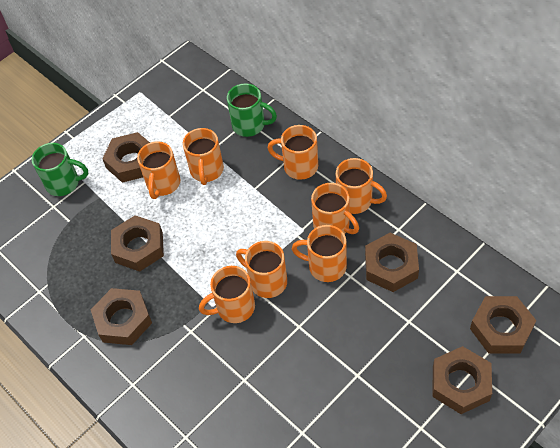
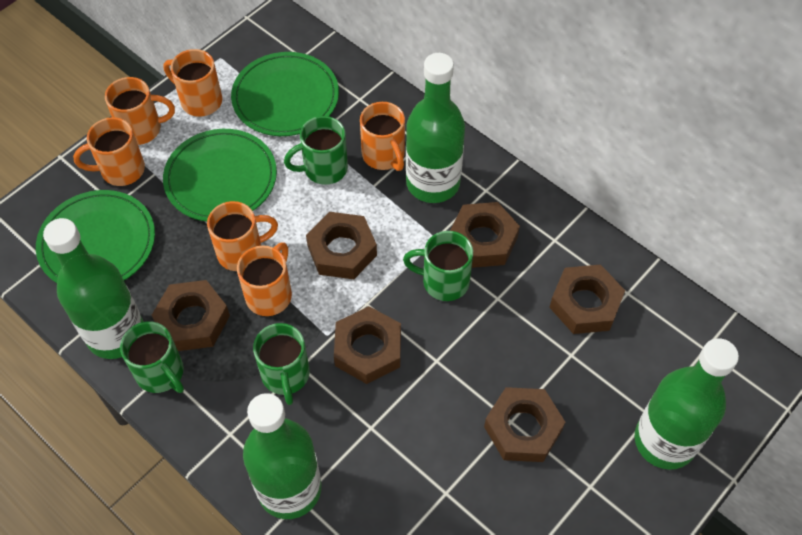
green bottle: 0 -> 4
green mug: 2 -> 4
green plate: 0 -> 3
orange mug: 8 -> 6

